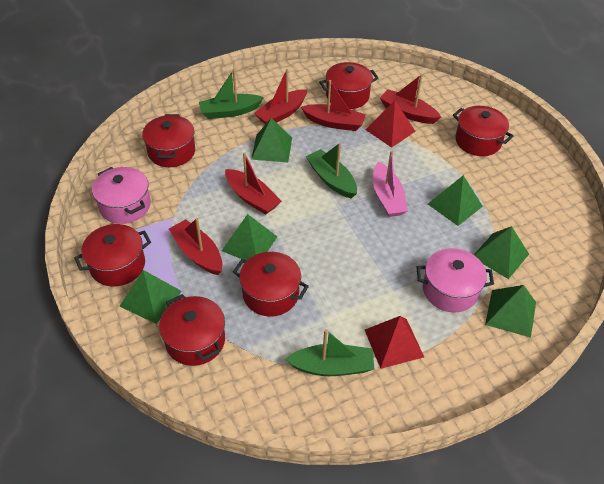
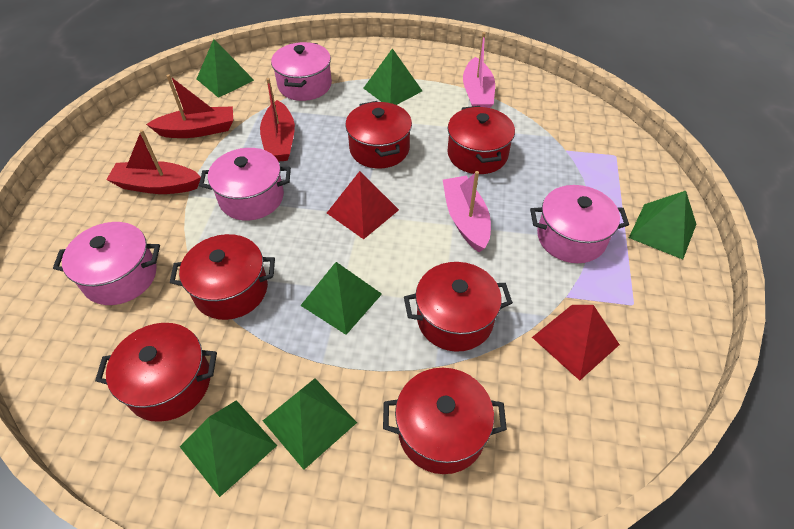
green boat: 3 -> 0
pink boat: 1 -> 2
pink pot: 2 -> 4
red boat: 5 -> 3

